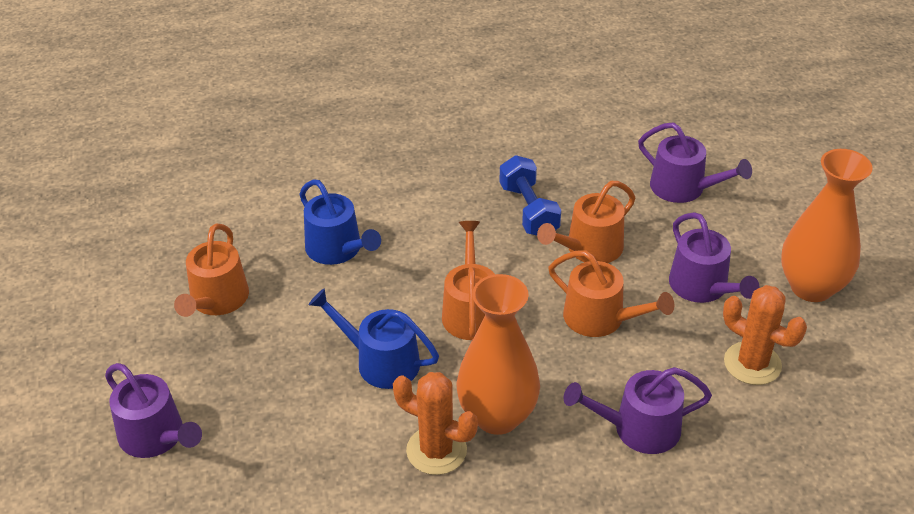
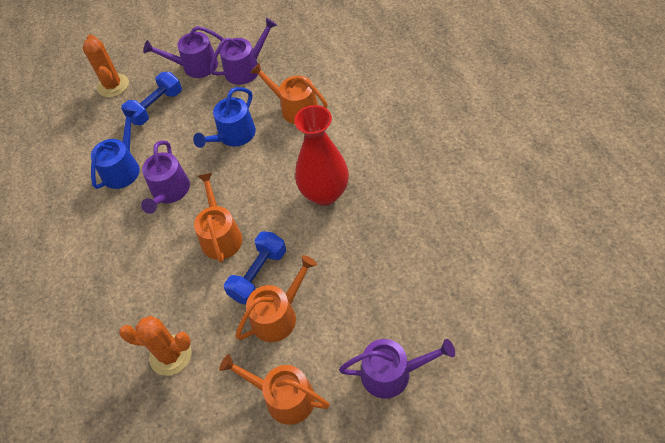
blue dumbbell: 1 -> 2
orange vase: 2 -> 0
red vase: 0 -> 1

